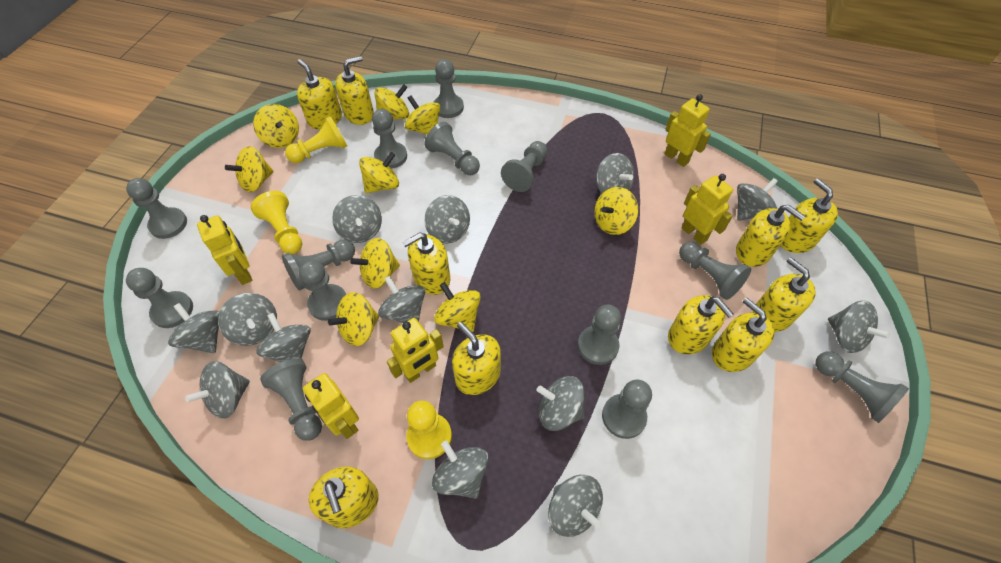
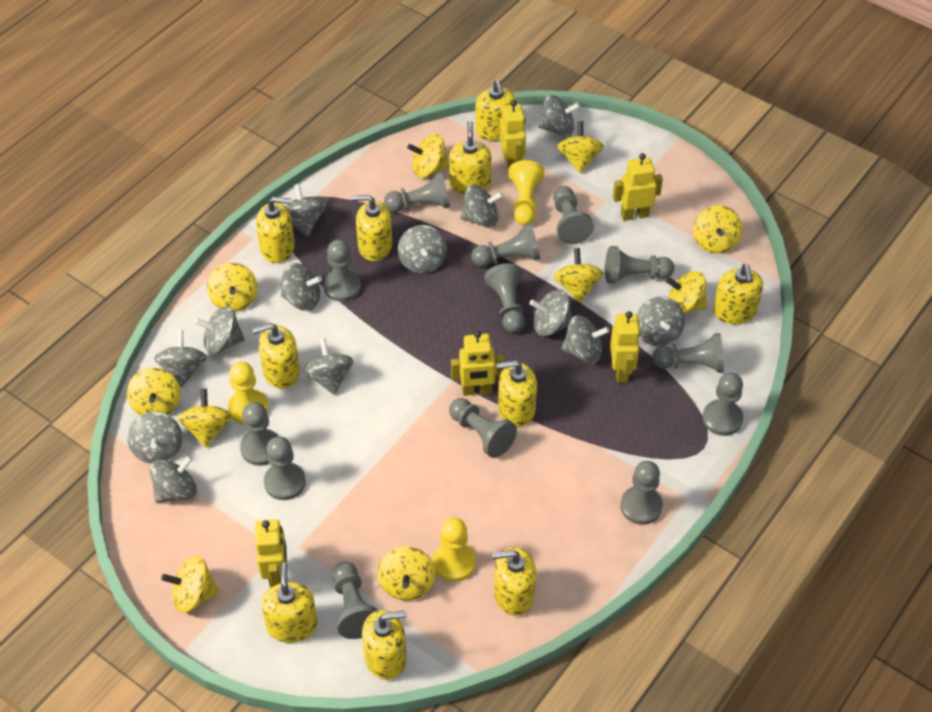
yellow spinning top: 9 -> 10

